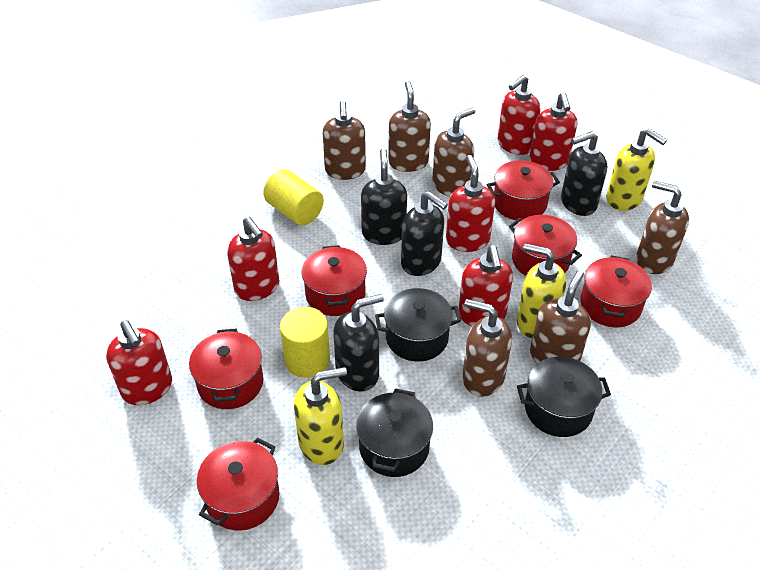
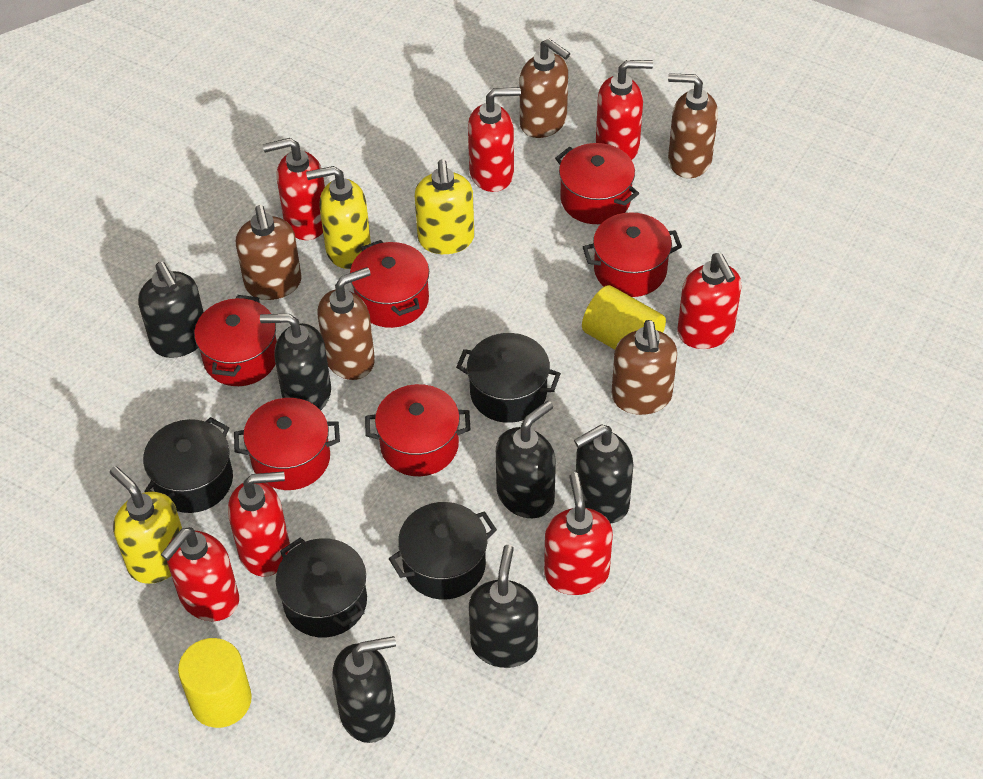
black pot: 3 -> 4
black soap dispenser: 4 -> 6
brown soap dispenser: 6 -> 5
red soap dispenser: 6 -> 7

